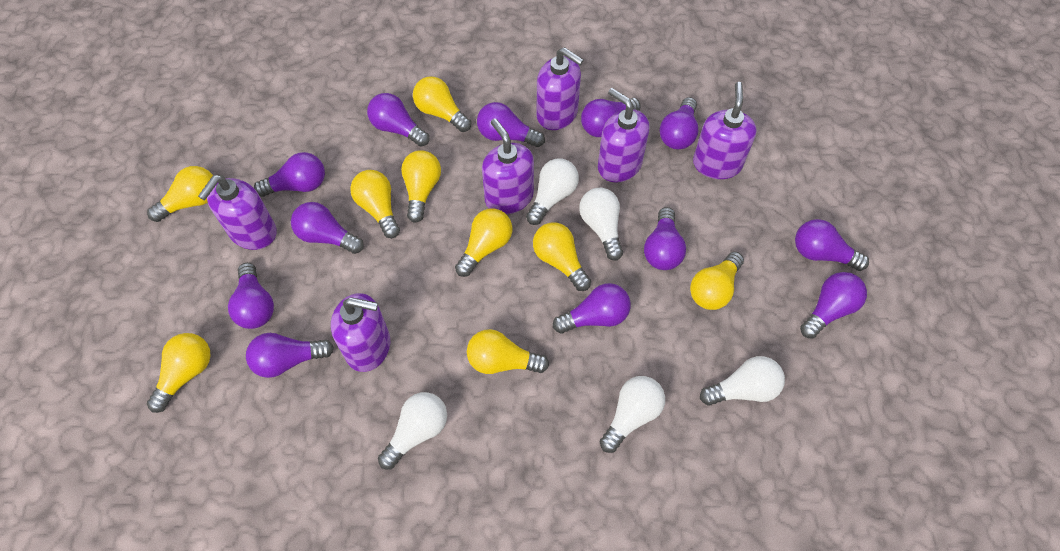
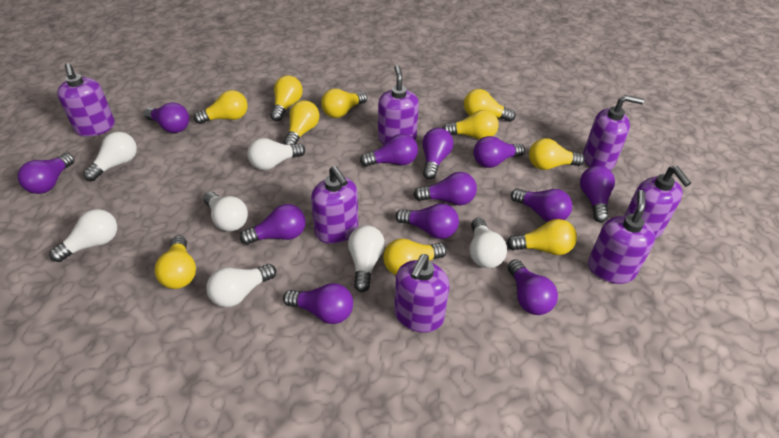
purple soap dispenser: 6 -> 7
white light bulb: 5 -> 7
yellow light bulb: 9 -> 10

